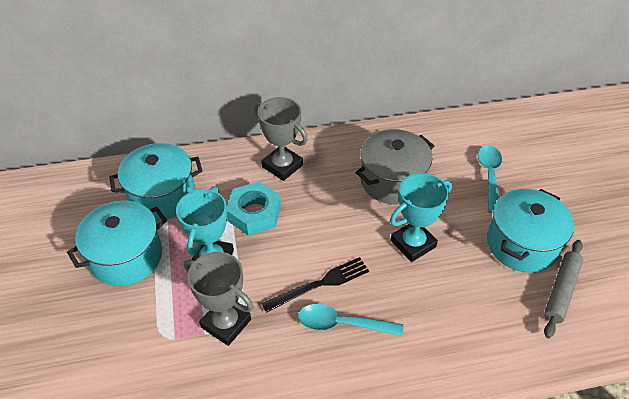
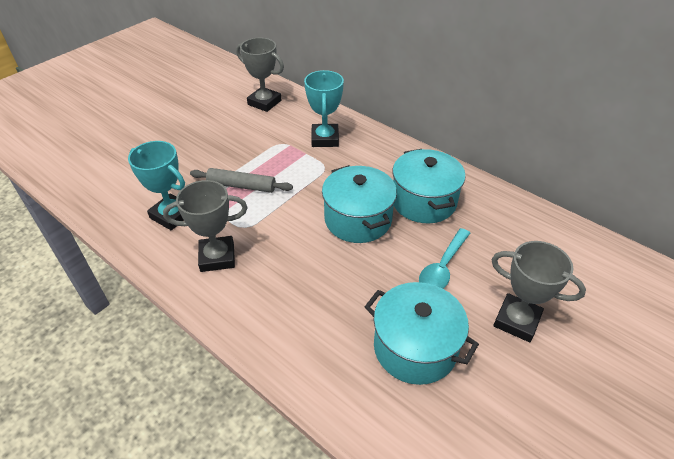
black fork: 1 -> 0
grey pot: 1 -> 0
grey trophy: 2 -> 3
turquoise nut: 1 -> 0
turquoise spoon: 2 -> 1

